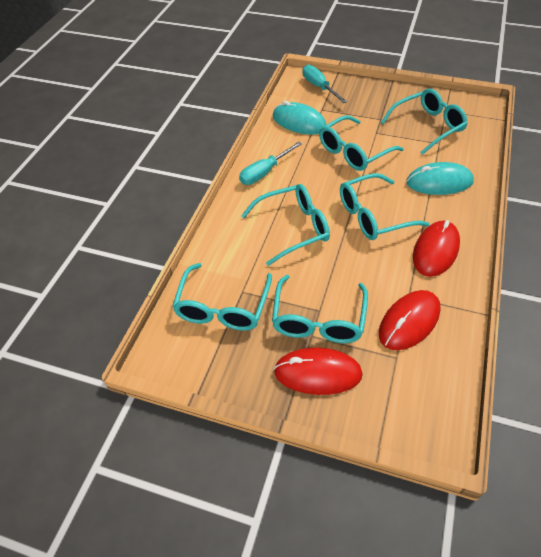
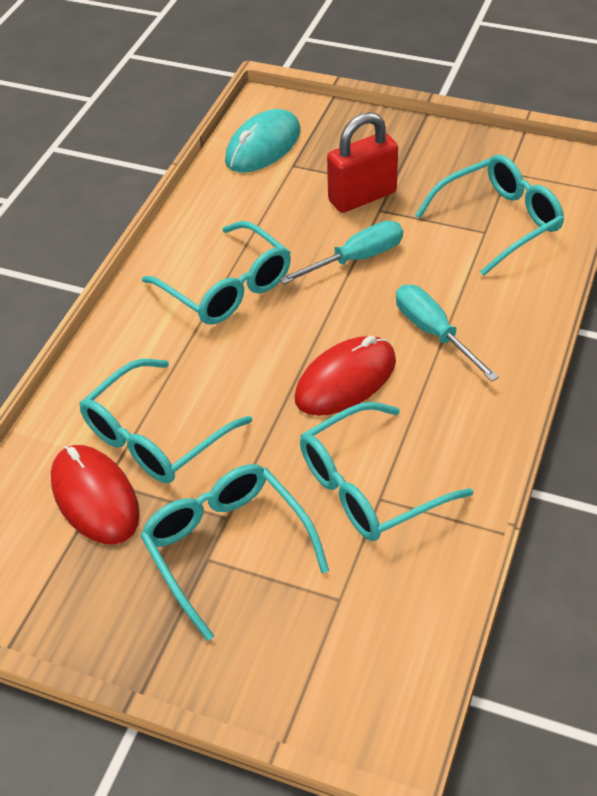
red mouse: 3 -> 2
red padlock: 0 -> 1
turquoise glasses: 6 -> 5
turquoise mouse: 2 -> 1

